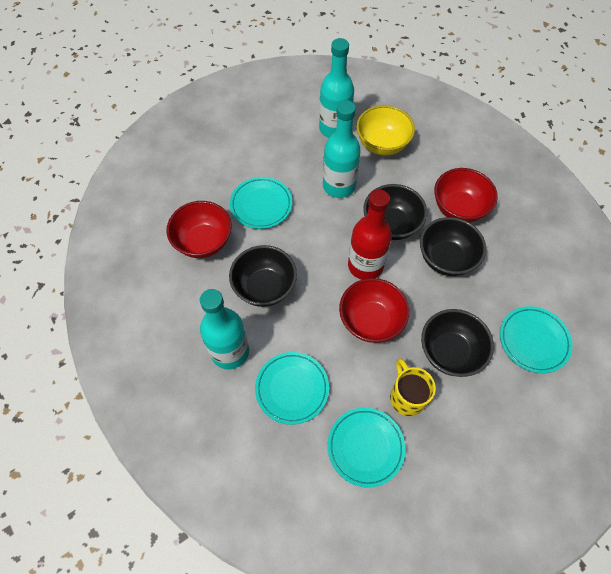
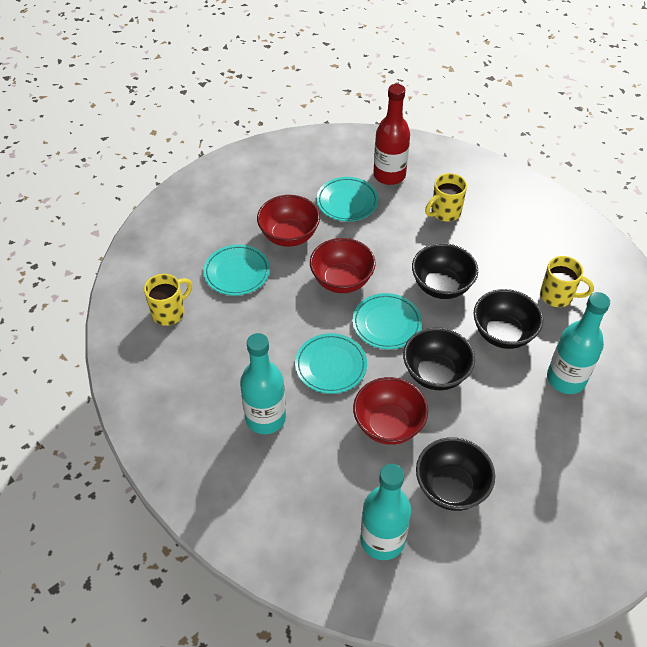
yellow bowl: 1 -> 0
yellow mug: 1 -> 3

